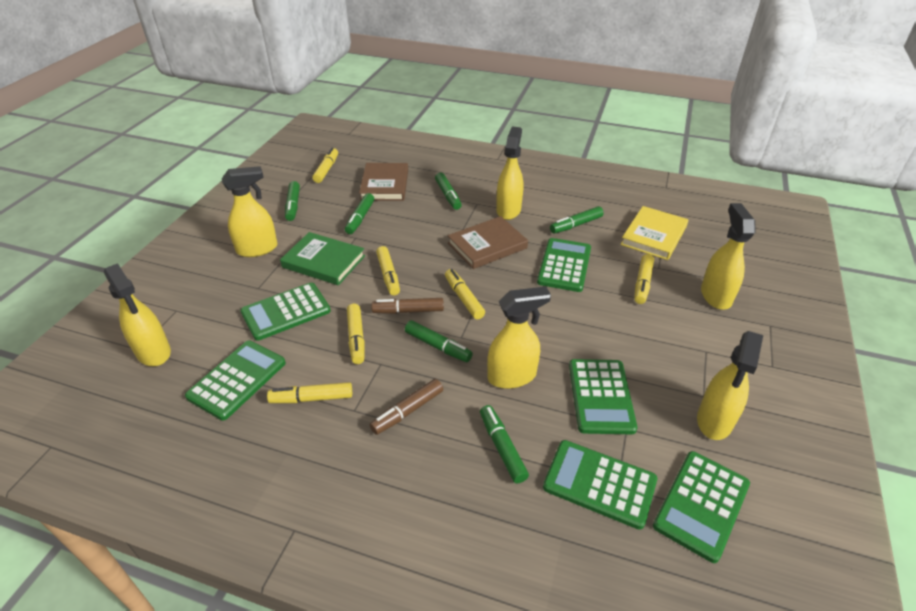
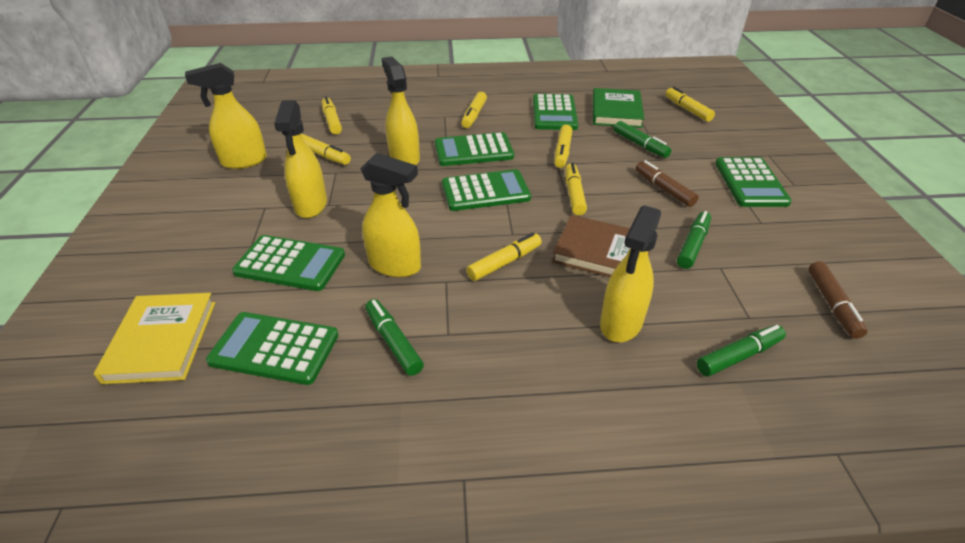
brown book: 2 -> 1
green marker: 6 -> 4
yellow marker: 6 -> 7
yellow spray bottle: 6 -> 5

